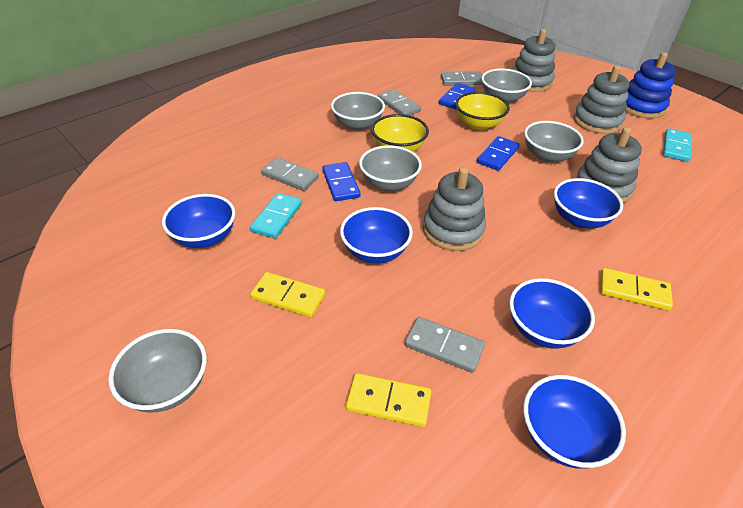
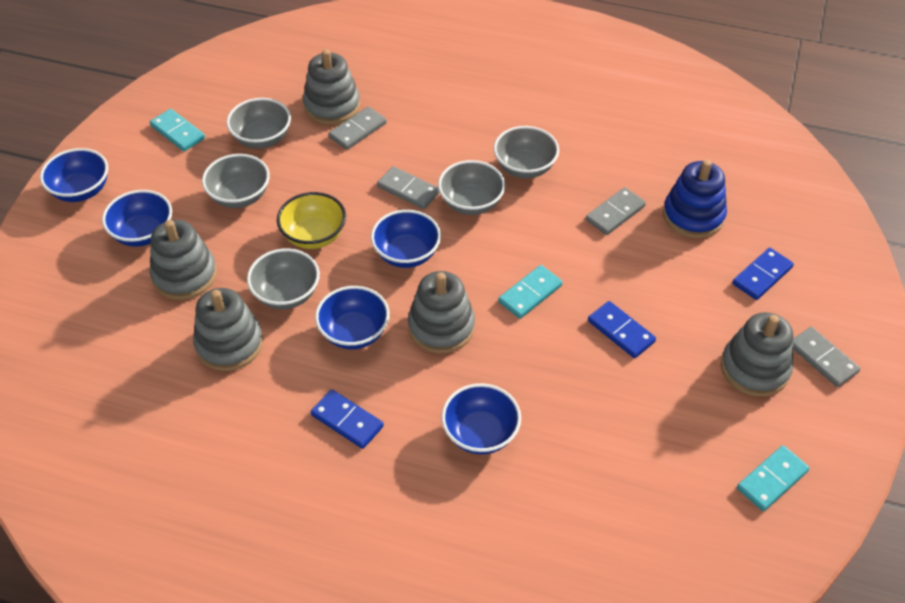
grey stacking toy: 4 -> 5
turquoise domino: 2 -> 3
yellow bowl: 2 -> 1
yellow domino: 3 -> 0

